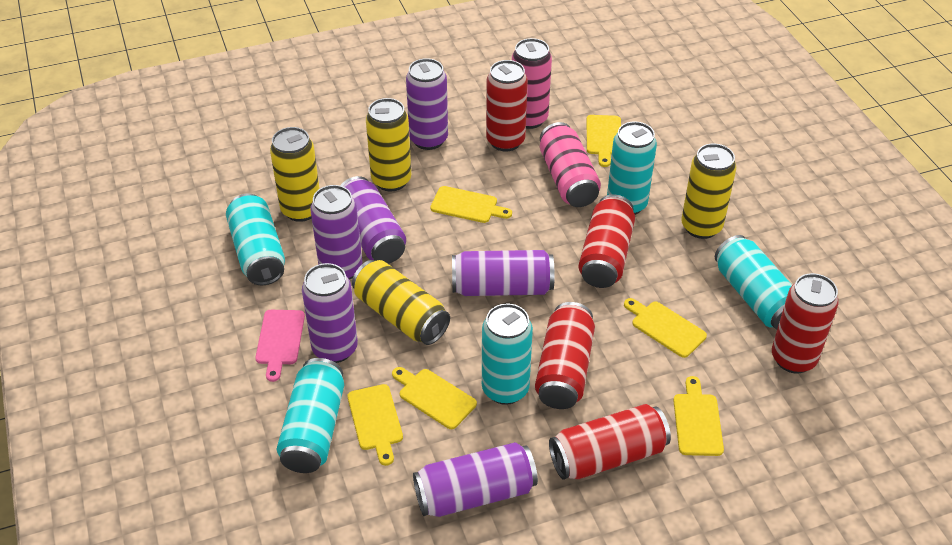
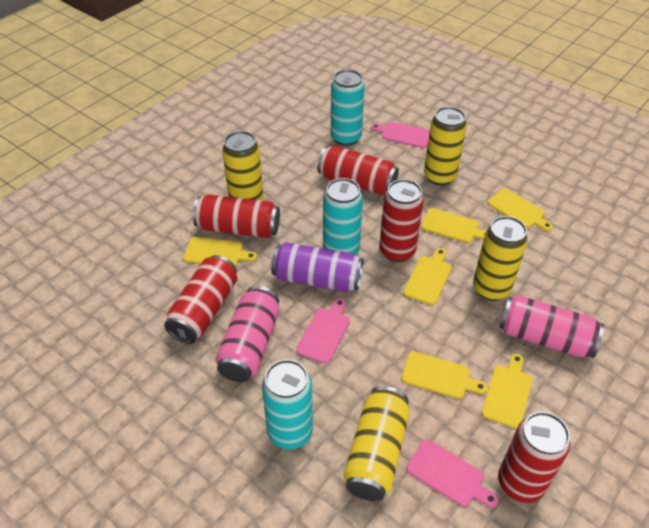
pink cutting board: 1 -> 3
purple can: 6 -> 1
turquoise can: 5 -> 3

